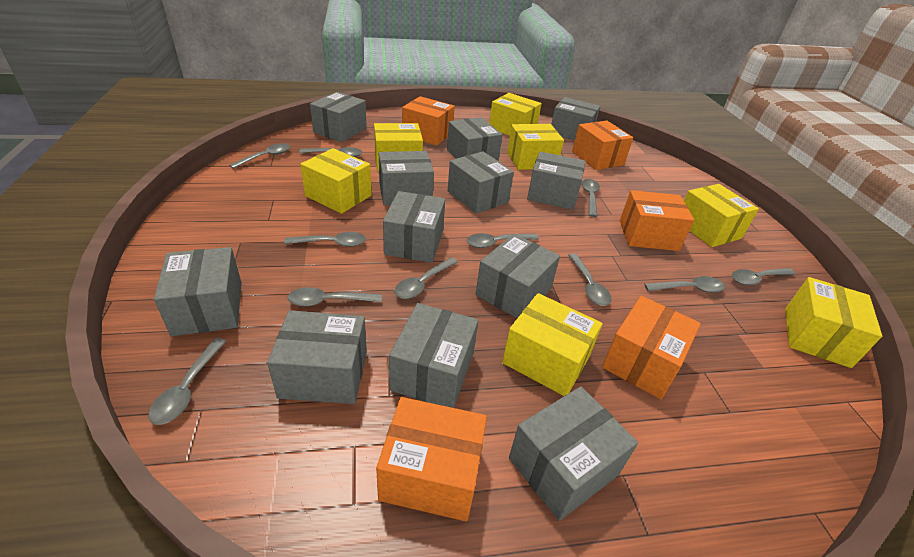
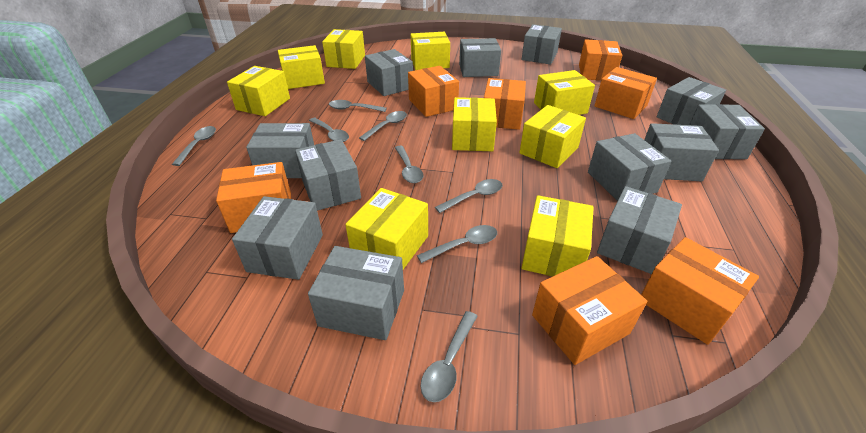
grey spoon: 11 -> 8
orange box: 5 -> 7
yellow box: 7 -> 9

